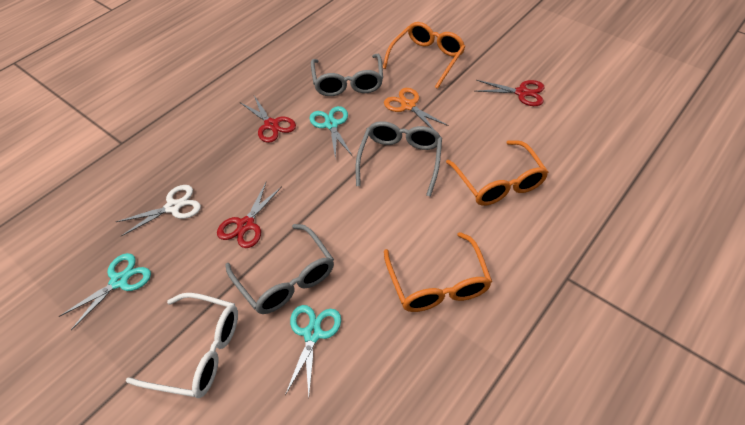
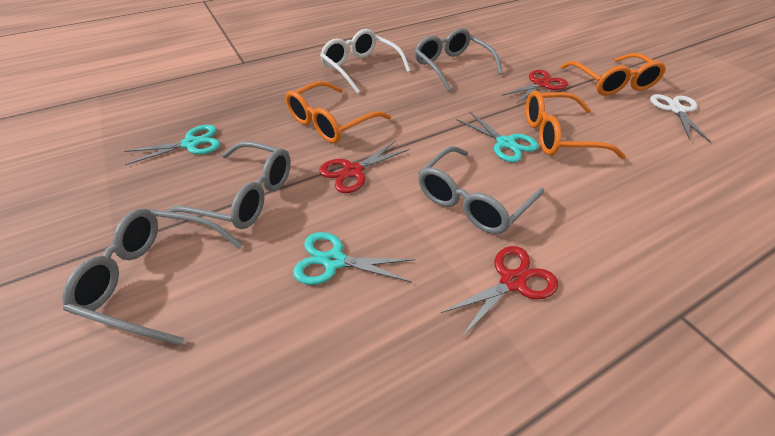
grey glasses: 3 -> 4
orange scissors: 1 -> 0

